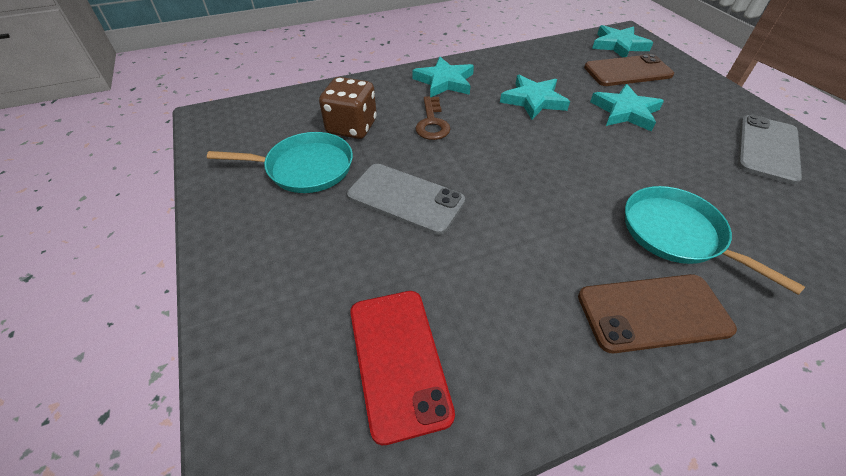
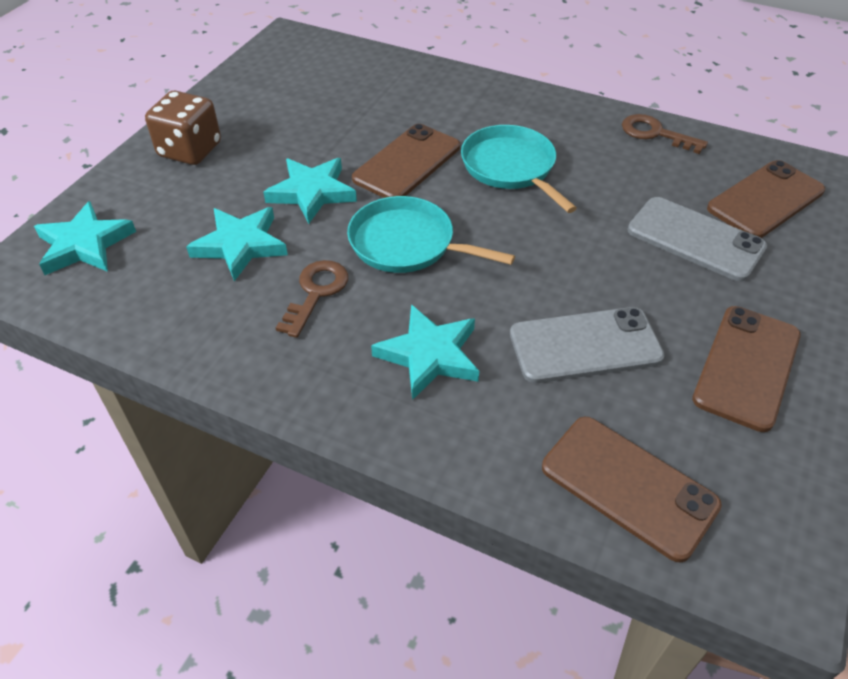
brown key: 1 -> 2
brown phone: 2 -> 4
red phone: 1 -> 0

